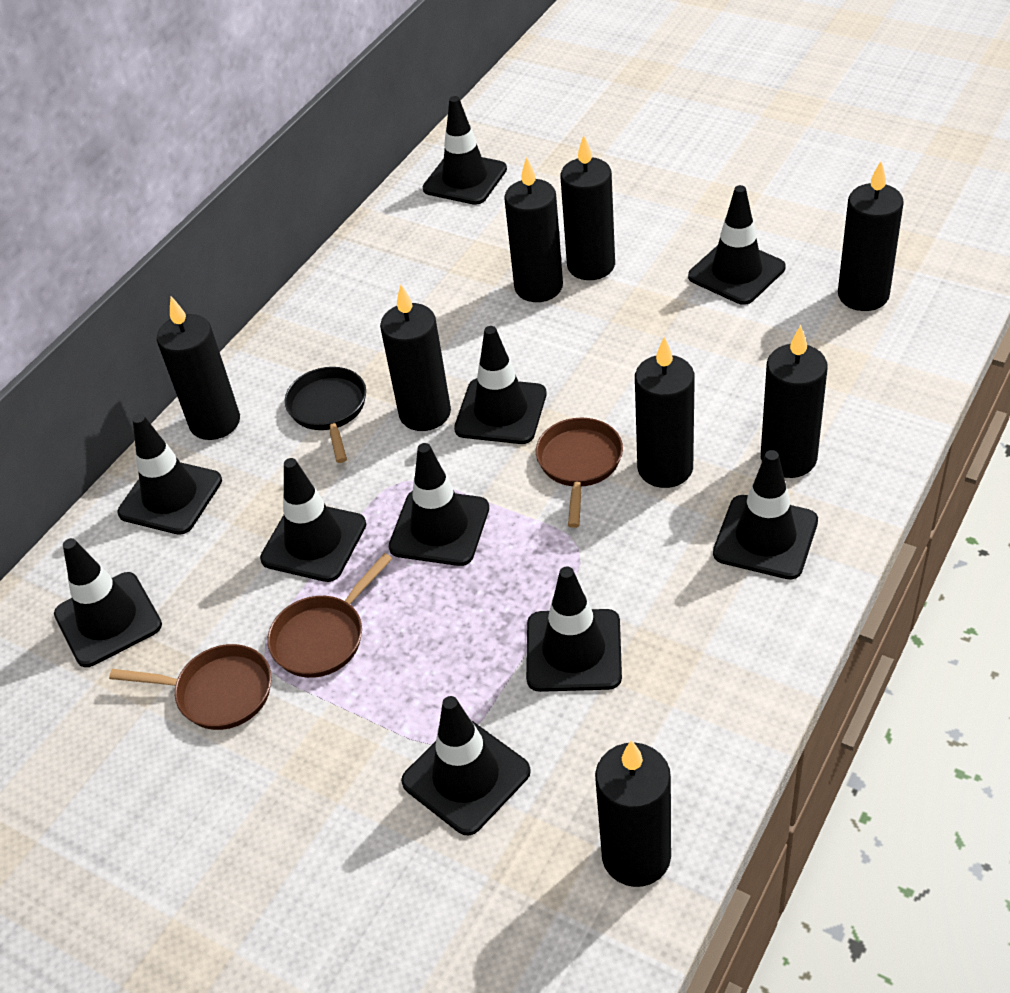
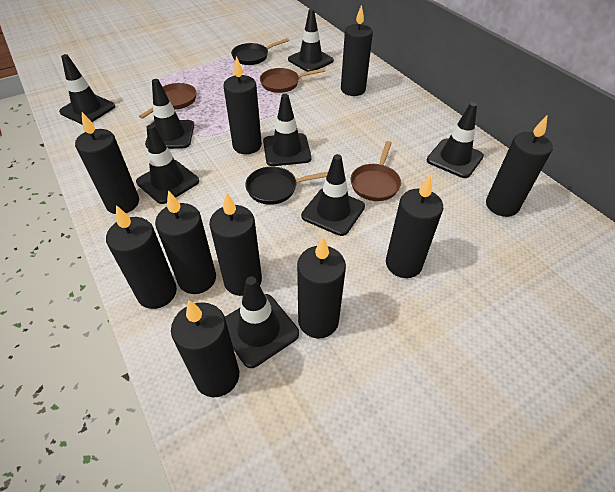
black candle: 8 -> 10
black pan: 1 -> 2
black traffic cone: 10 -> 8

